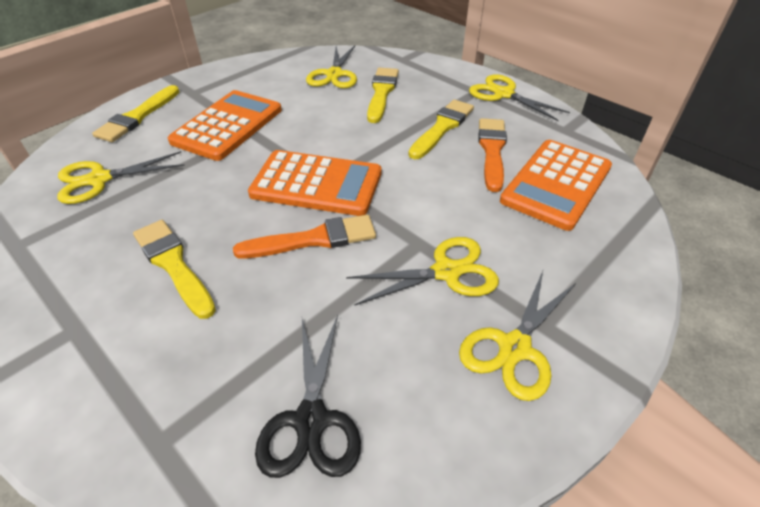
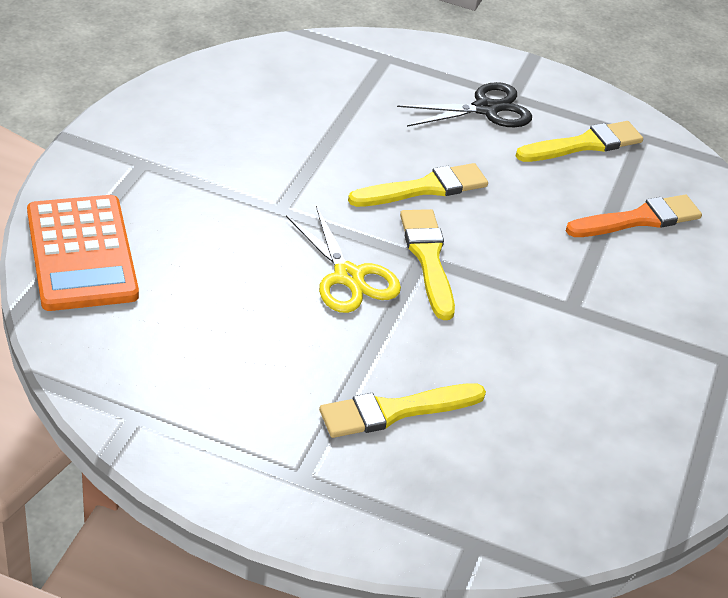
orange brush: 2 -> 1
orange calculator: 3 -> 1
yellow scissors: 5 -> 1

